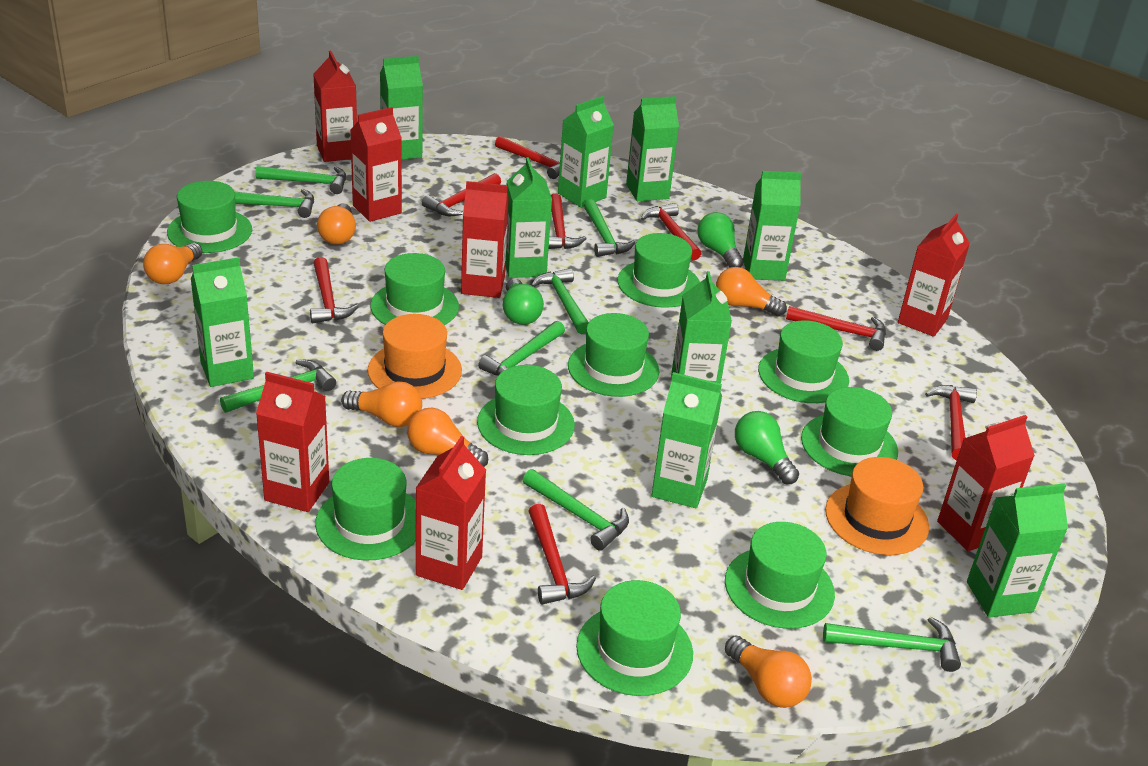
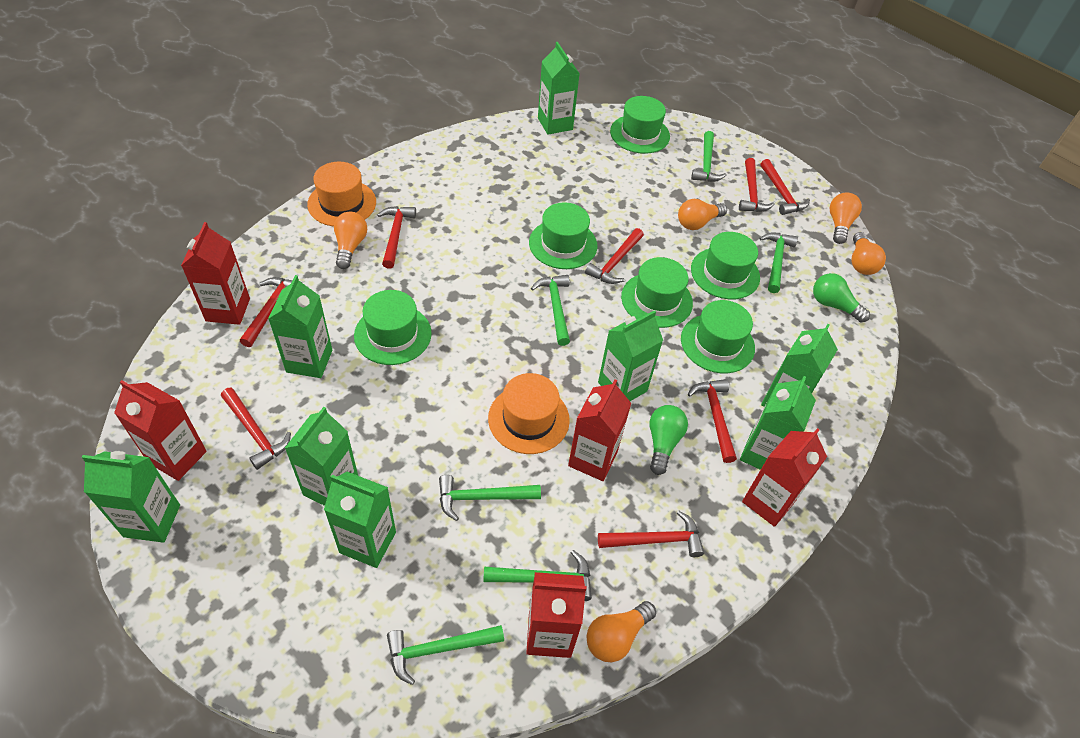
green carton: 9 -> 8
green hammer: 8 -> 6
green hat: 10 -> 6
green light bulb: 3 -> 2
orange light bulb: 6 -> 5
red carton: 7 -> 5

